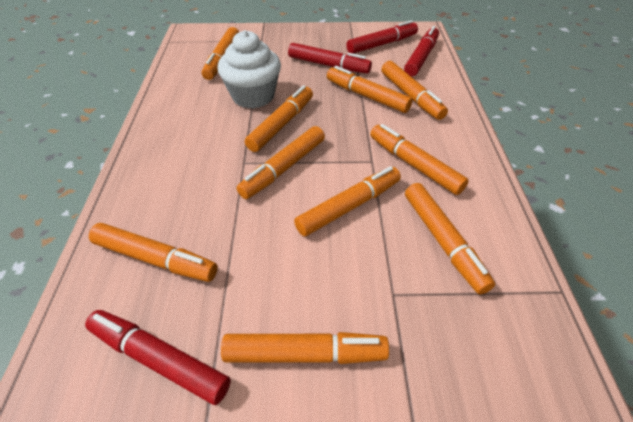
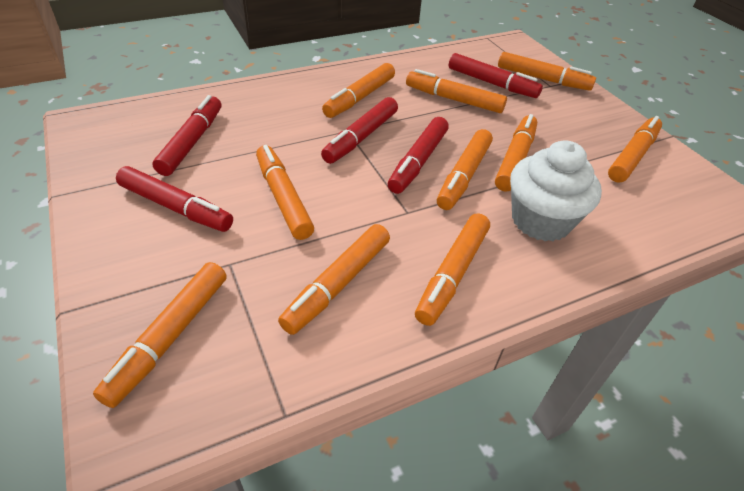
red marker: 4 -> 5

